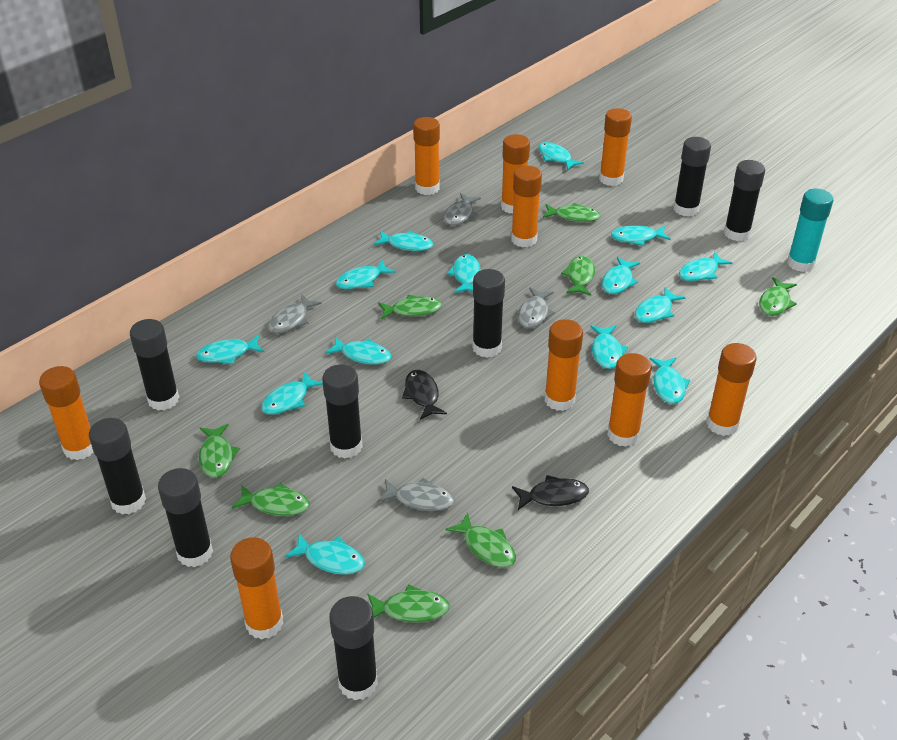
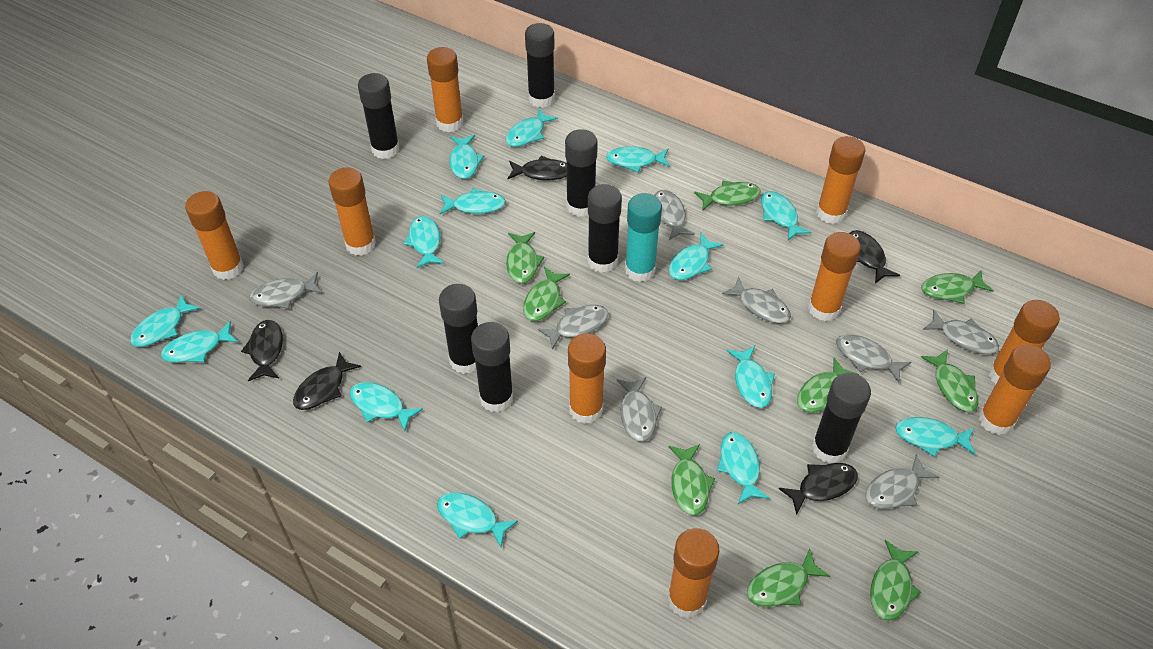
black fish: 2 -> 5
black glue stick: 8 -> 7
green fish: 8 -> 9
grey fish: 4 -> 8

